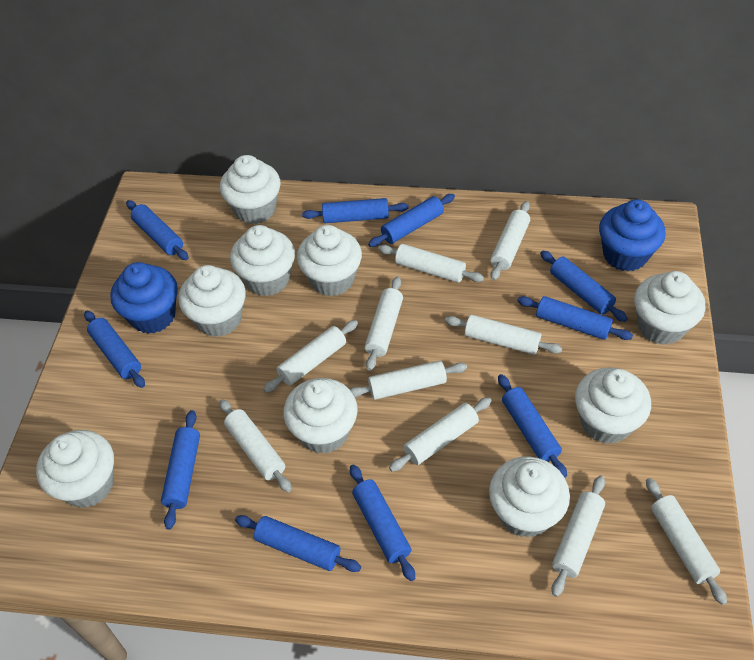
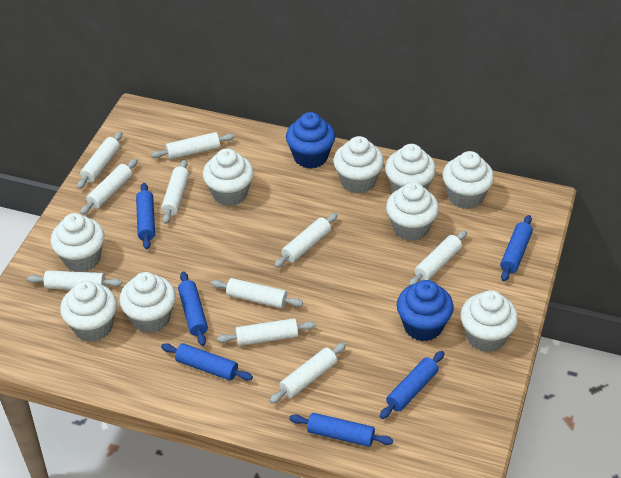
blue rolling pin: 10 -> 6

